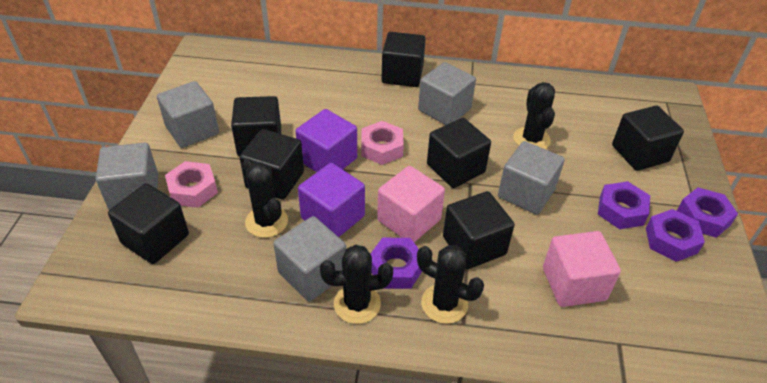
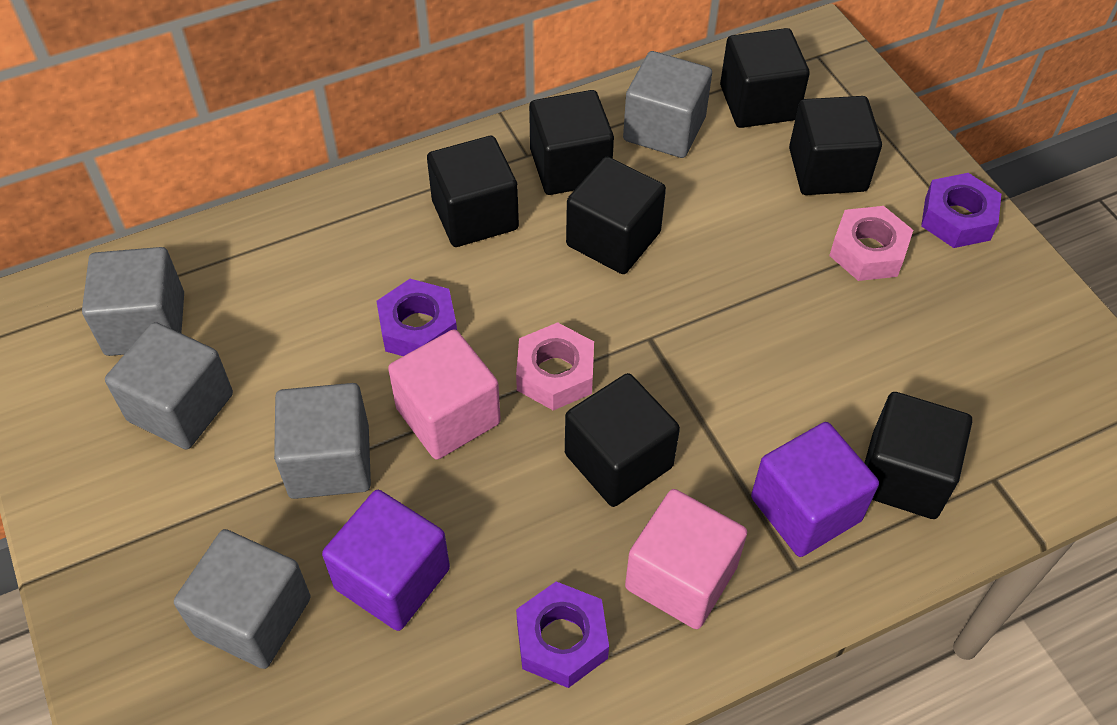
black cactus: 4 -> 0
purple nut: 4 -> 3

